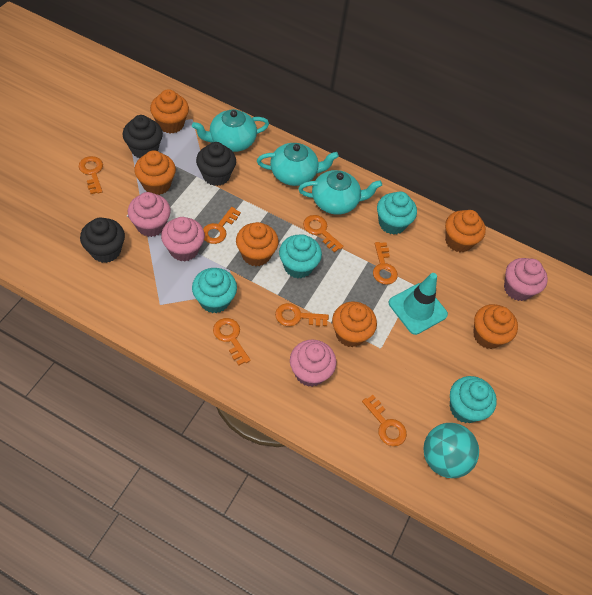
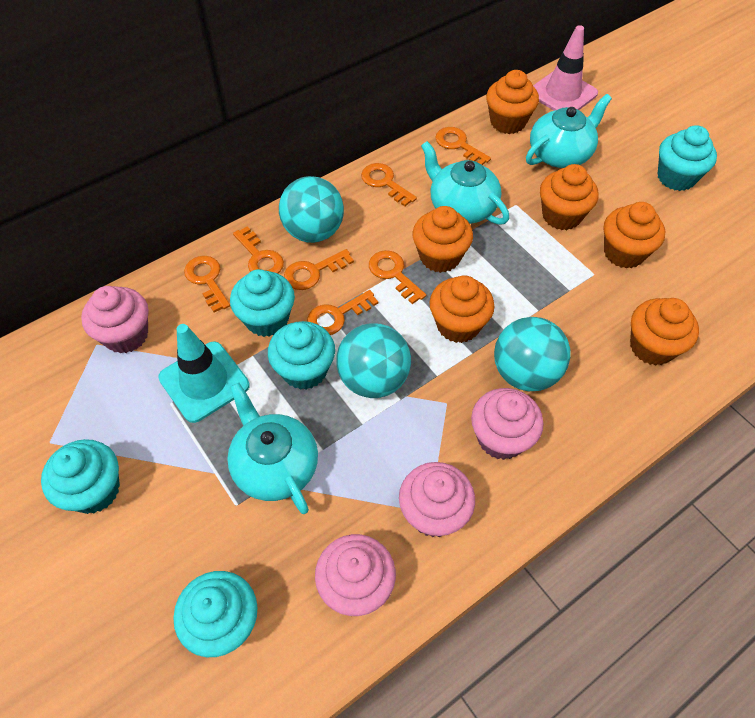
black cupcake: 3 -> 0
pink traffic cone: 0 -> 1
turquoise ball: 1 -> 3
turquoise cupcake: 4 -> 5

